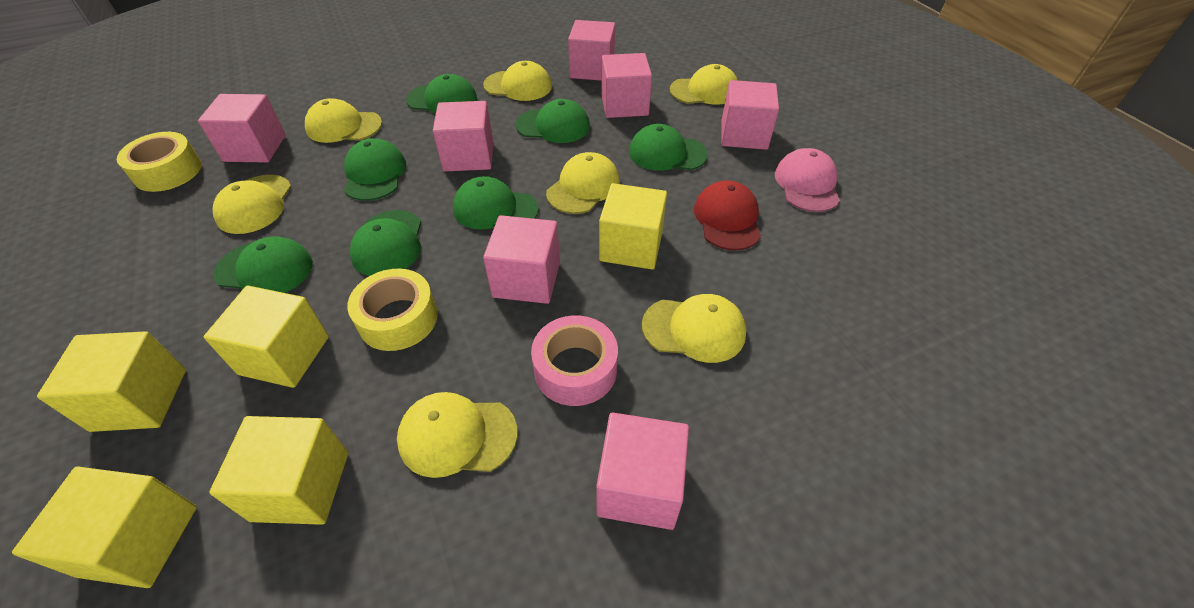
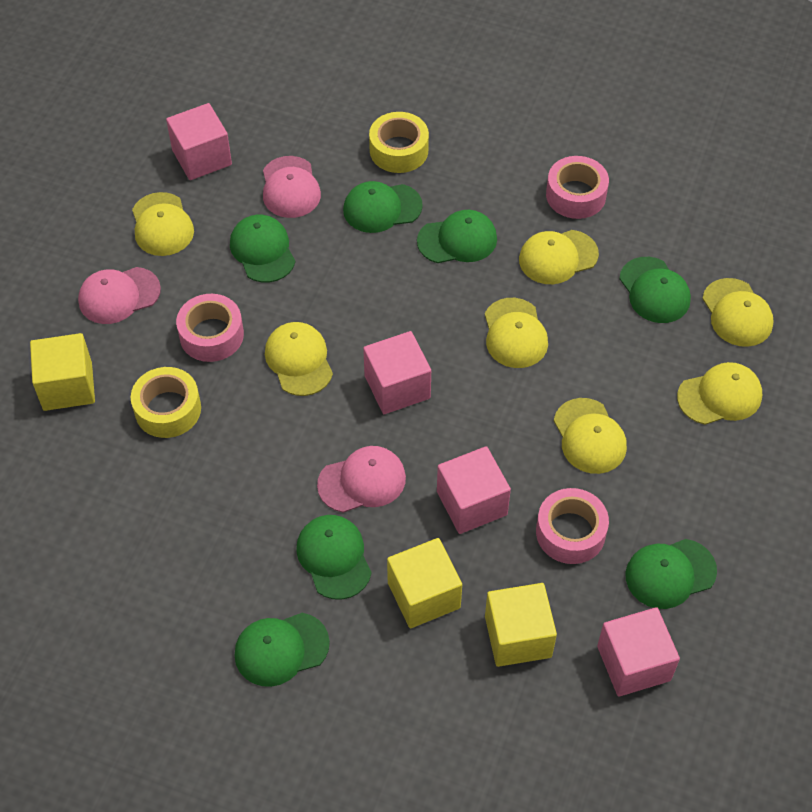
pink cap: 1 -> 3
pink cube: 7 -> 4
pink tape: 1 -> 3
red cap: 1 -> 0
yellow cube: 5 -> 3

